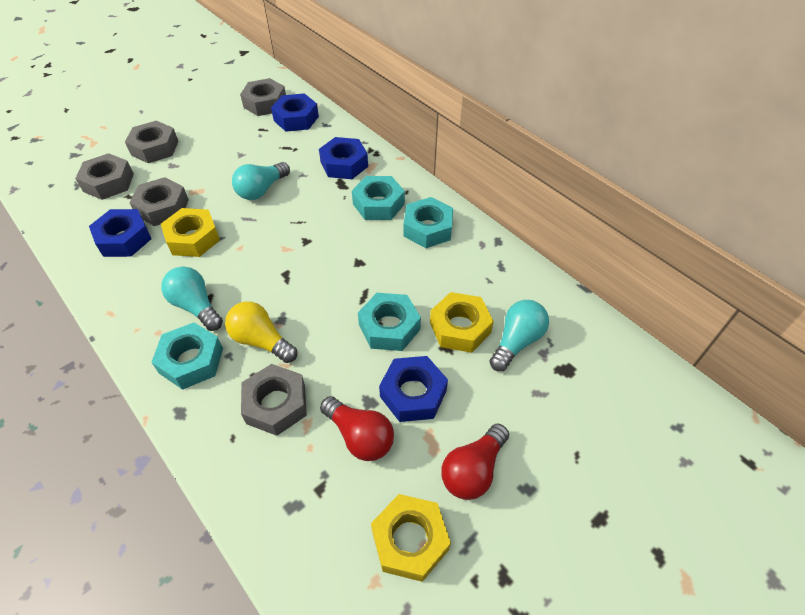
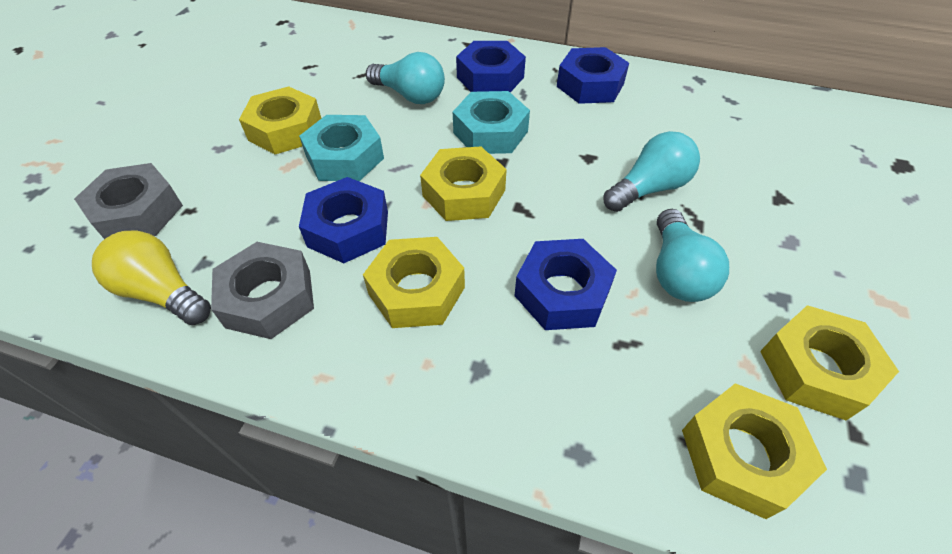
grey nut: 5 -> 2
red light bulb: 2 -> 0
turquoise nut: 4 -> 2
yellow nut: 3 -> 5

